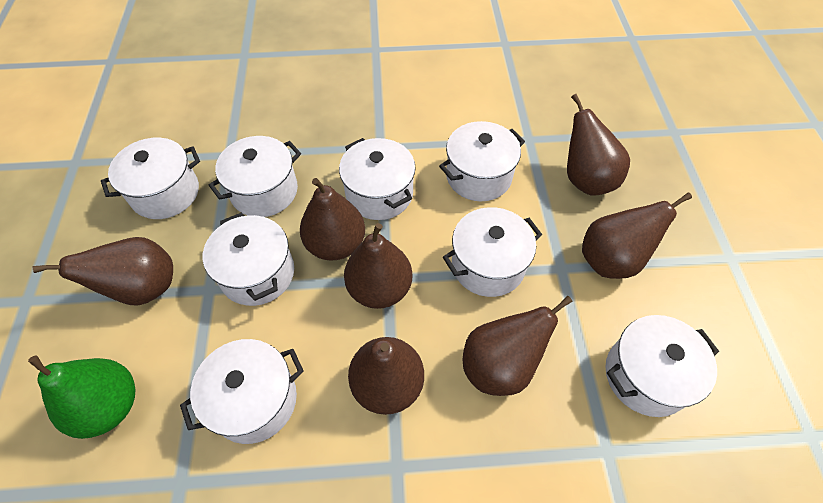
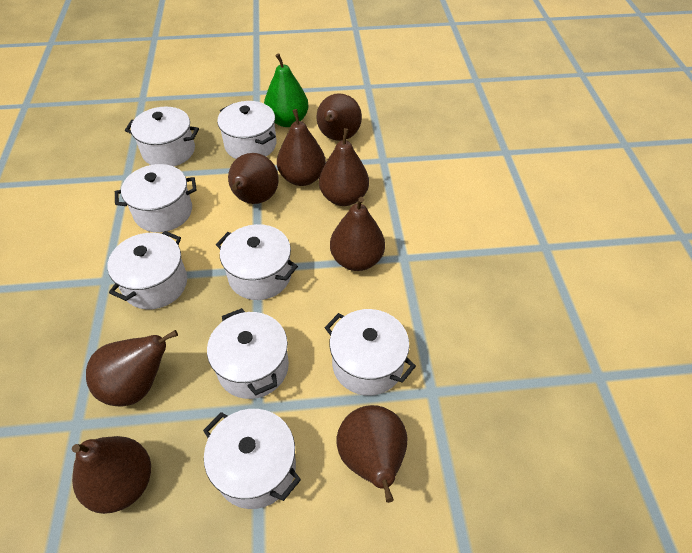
brown pear: 7 -> 8

